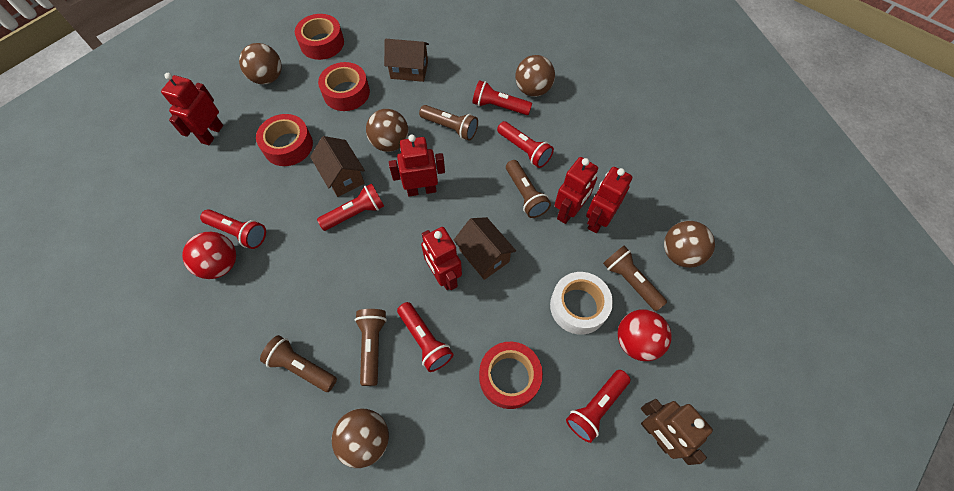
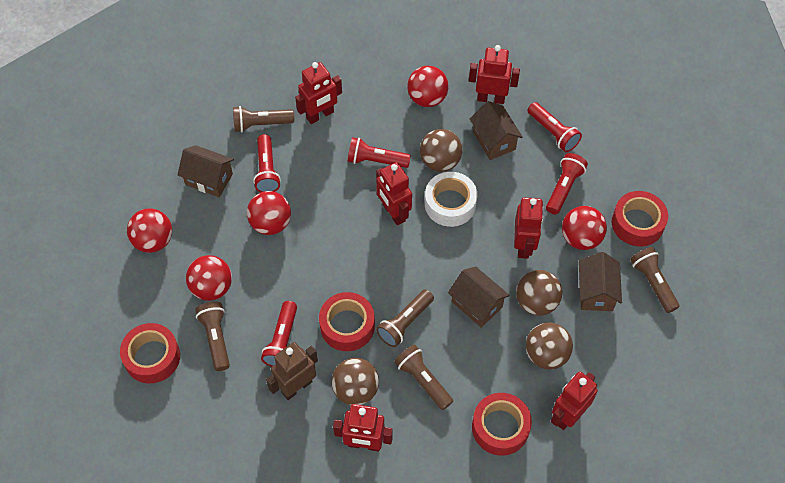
brown ball: 5 -> 4
brown house: 3 -> 4
red ball: 2 -> 5
red flashlight: 6 -> 5
red robot: 5 -> 6

